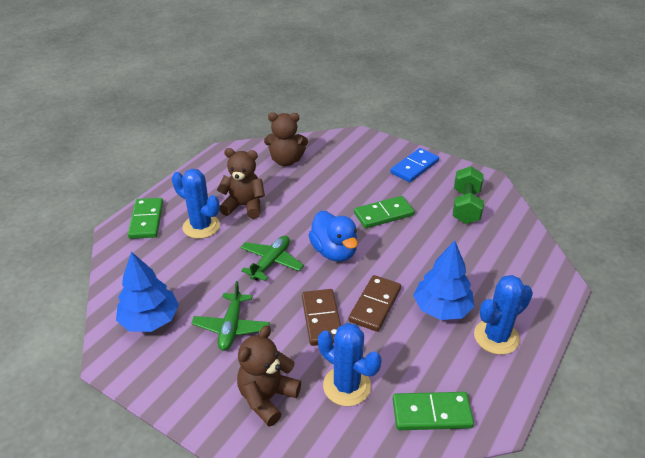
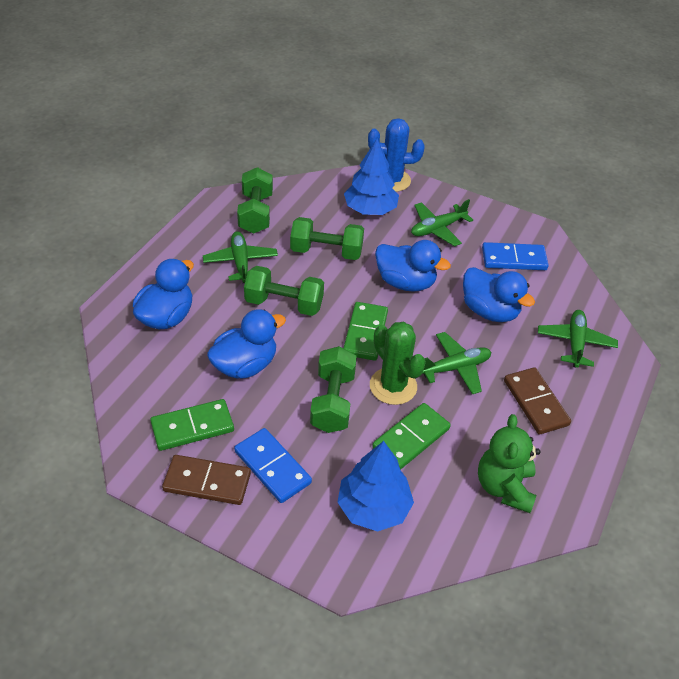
blue cactus: 3 -> 1
blue domino: 1 -> 2
blue duck: 1 -> 4
brown teddy bear: 3 -> 0
green cactus: 0 -> 1
green dumbbell: 1 -> 4
green plane: 2 -> 4
green teddy bear: 0 -> 1

